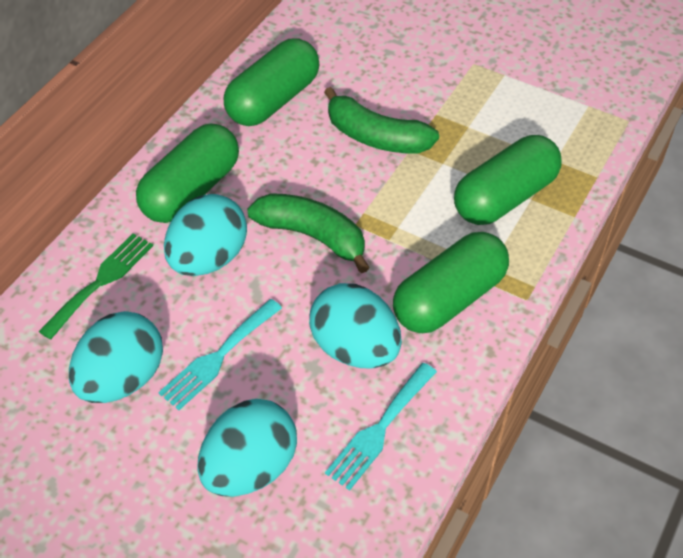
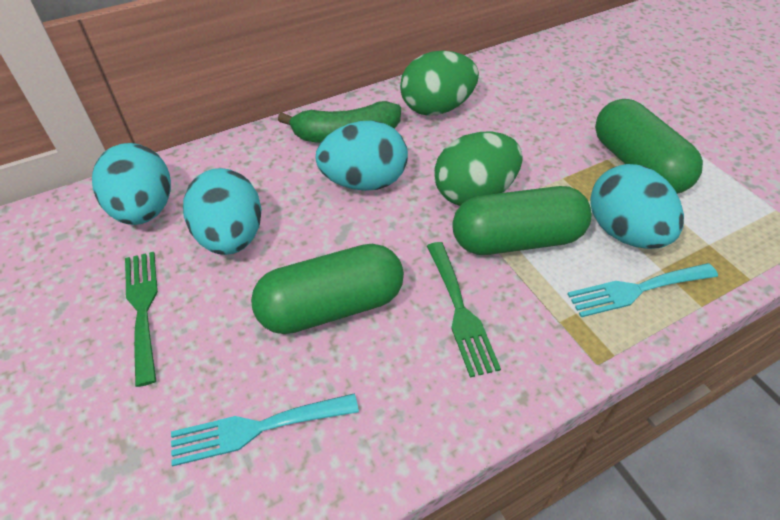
green banana: 2 -> 1
green capsule: 4 -> 3
green egg: 0 -> 2
green fork: 1 -> 2

